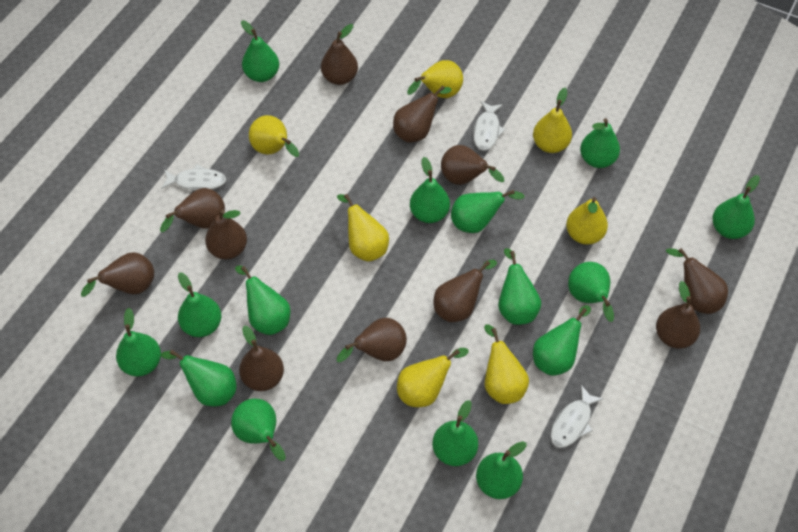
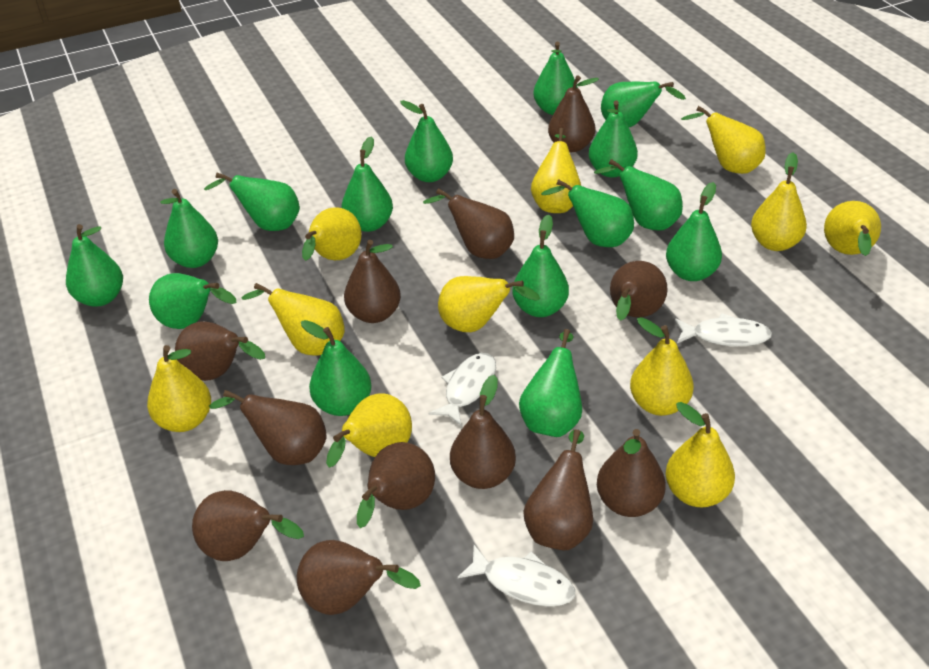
brown pear: 11 -> 12
yellow pear: 7 -> 11

